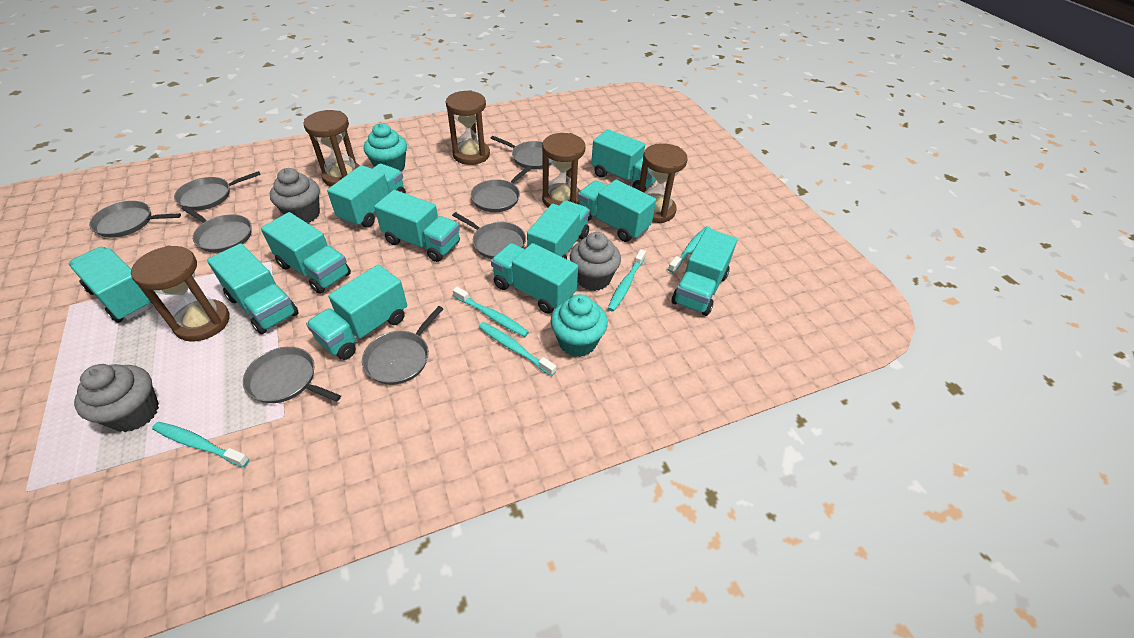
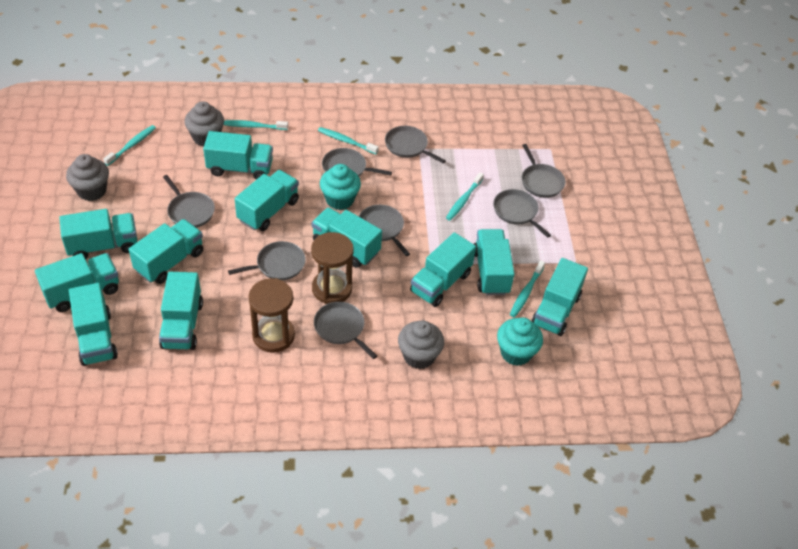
brown hourglass: 5 -> 2

